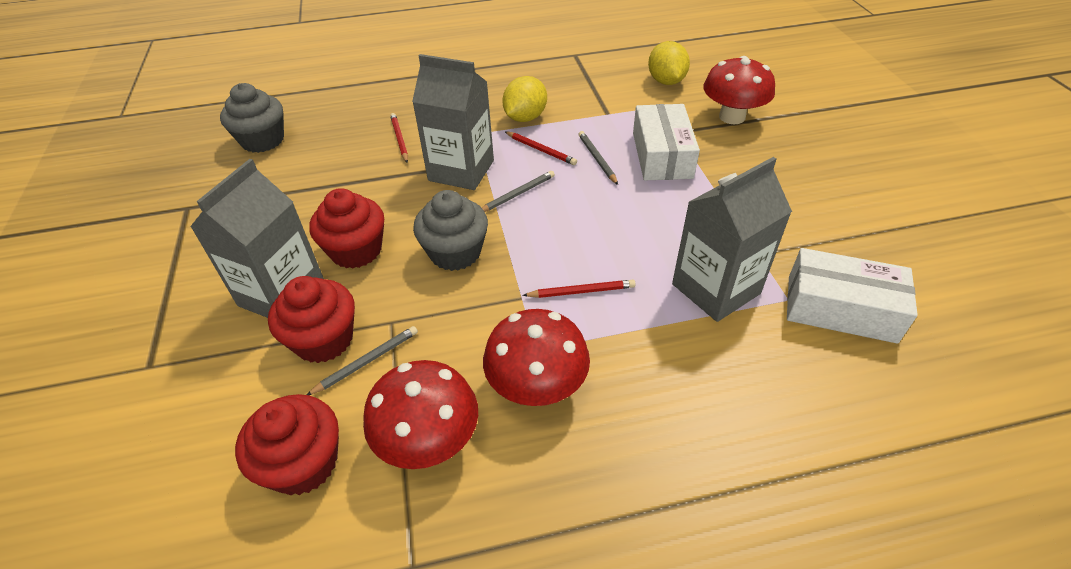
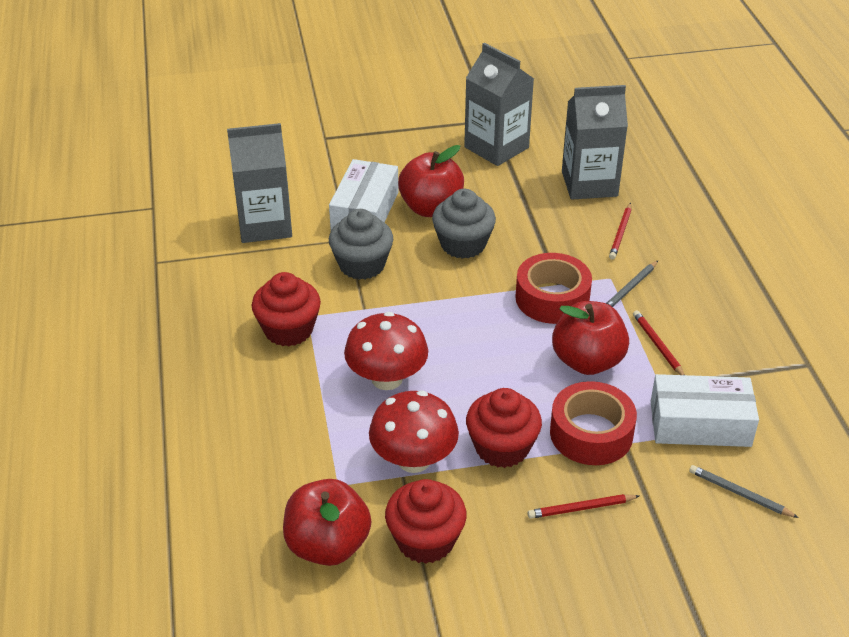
grey pencil: 3 -> 2
red apple: 0 -> 3
red mushroom: 3 -> 2
red tape: 0 -> 2
yellow lemon: 2 -> 0

